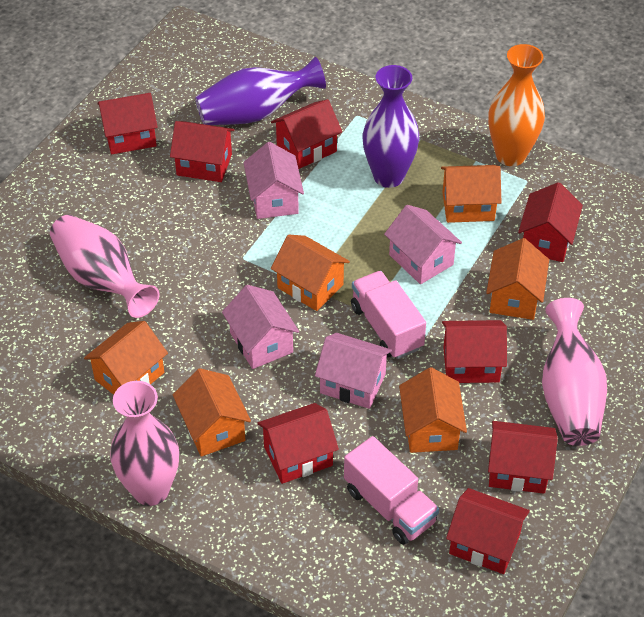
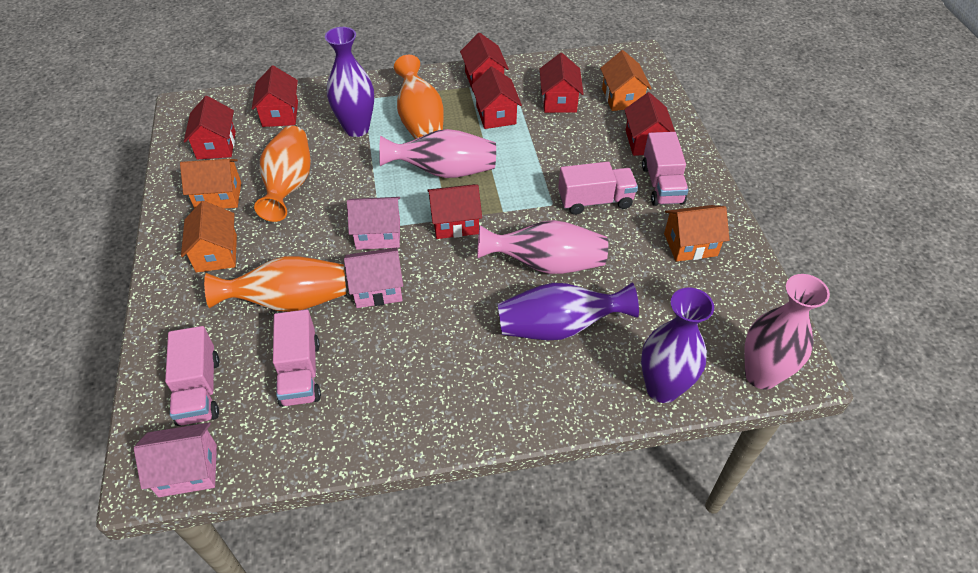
orange house: 6 -> 4
orange vase: 1 -> 3
pink house: 4 -> 3
pink truck: 2 -> 4
purple vase: 2 -> 3
red house: 8 -> 7

